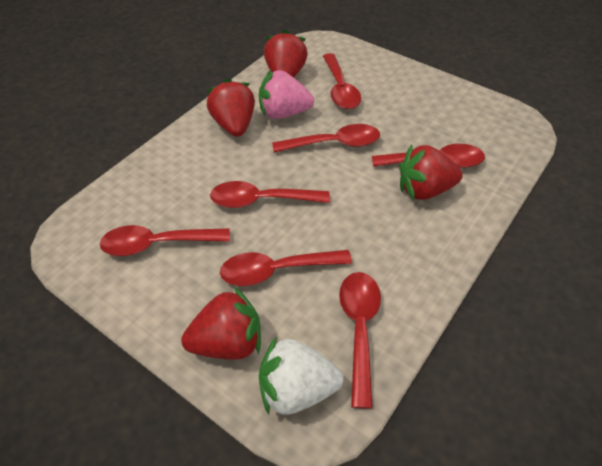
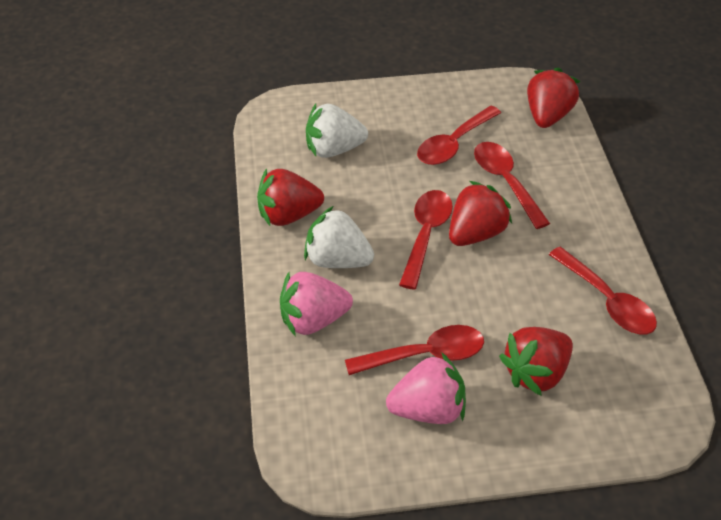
pink strawberry: 1 -> 2
red spoon: 7 -> 5
white strawberry: 1 -> 2

